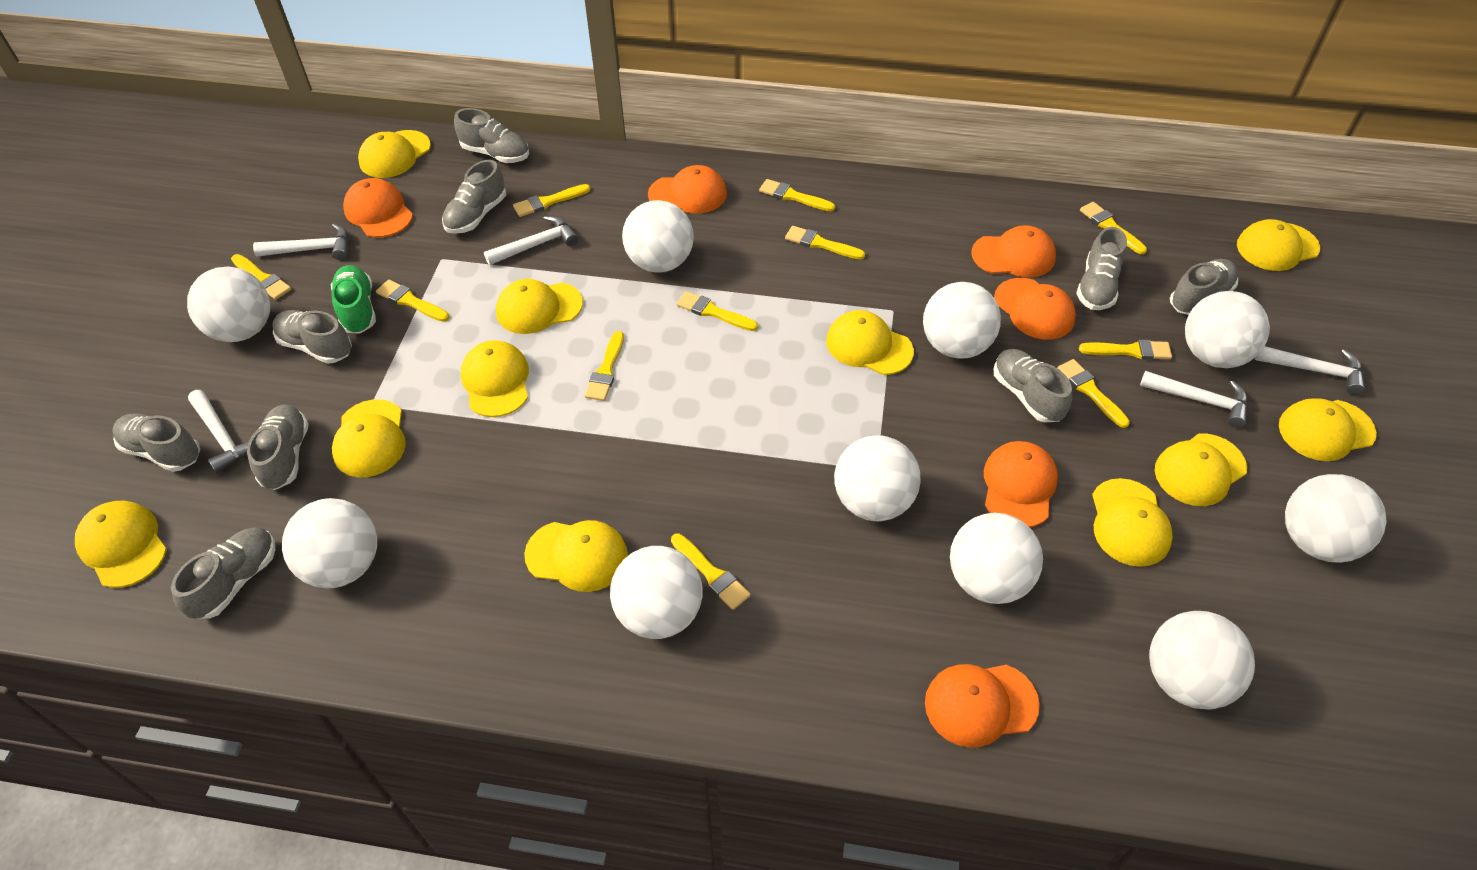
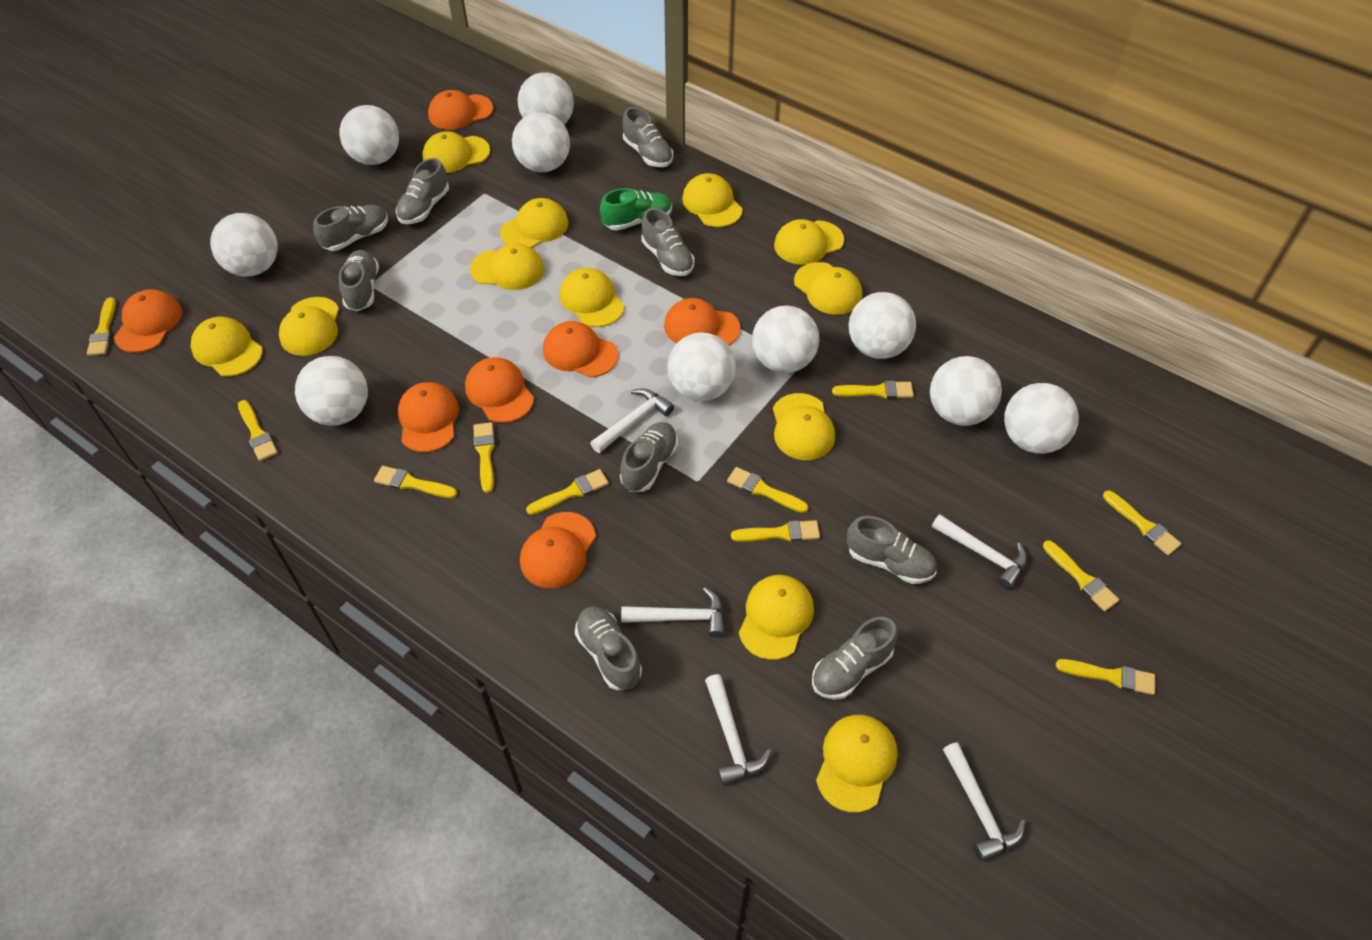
orange cap: 6 -> 7
yellow cap: 11 -> 12

